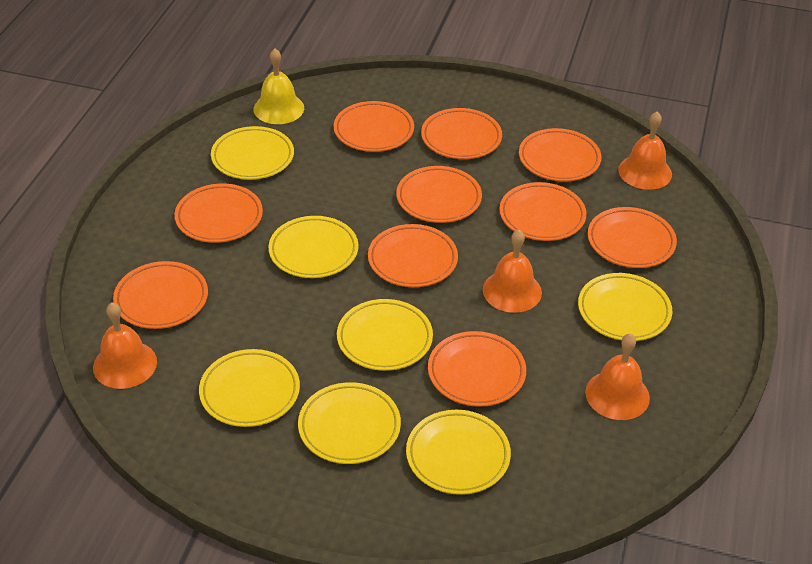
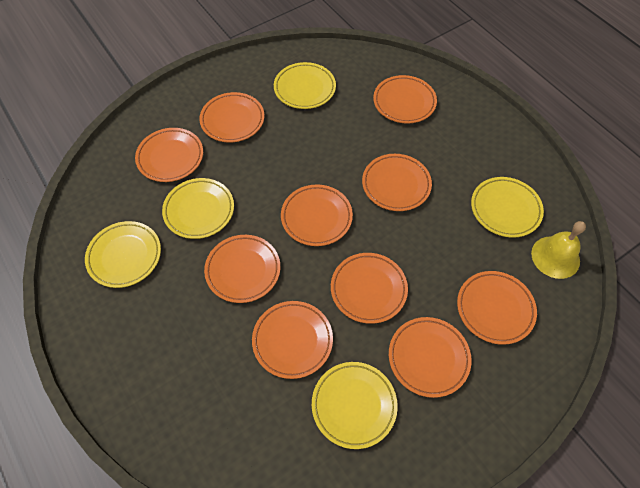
orange bell: 4 -> 0
yellow plate: 7 -> 5

